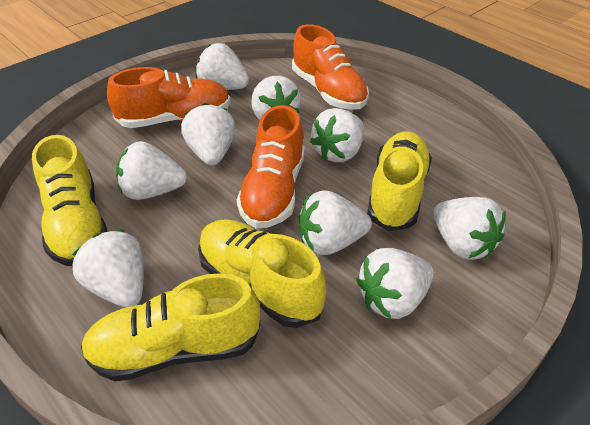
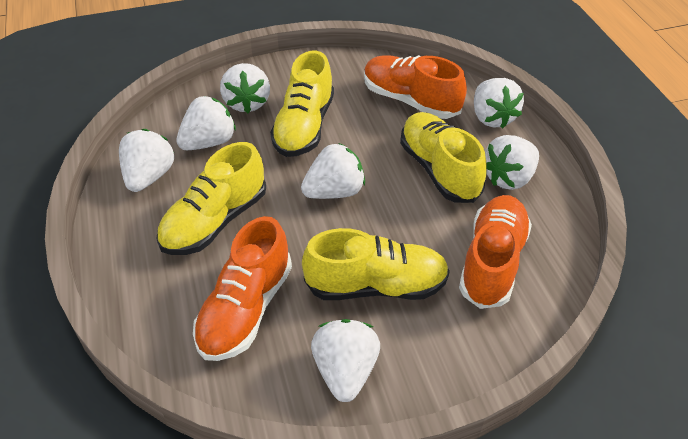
white strawberry: 9 -> 7

